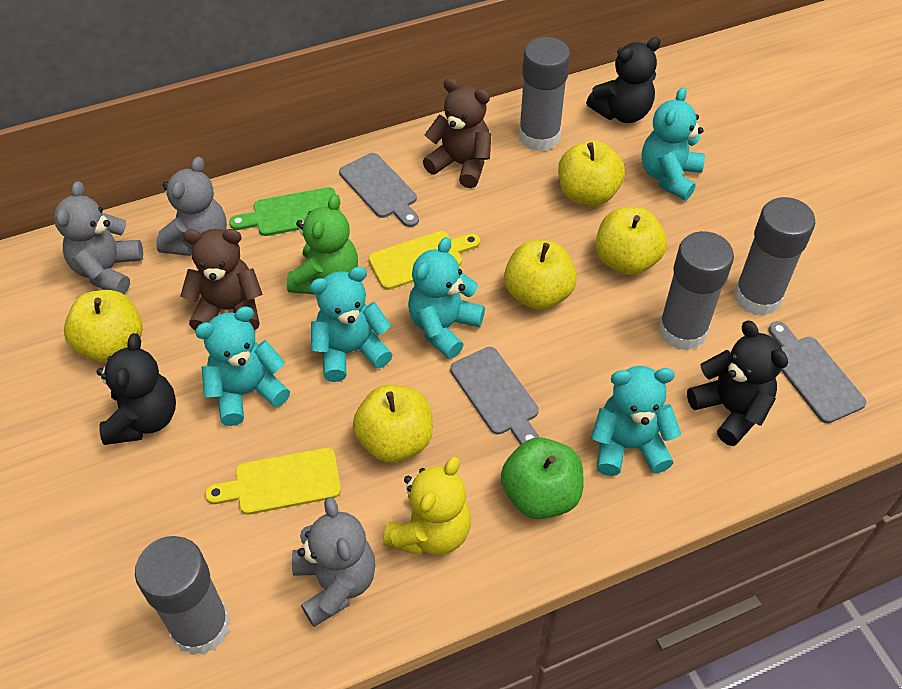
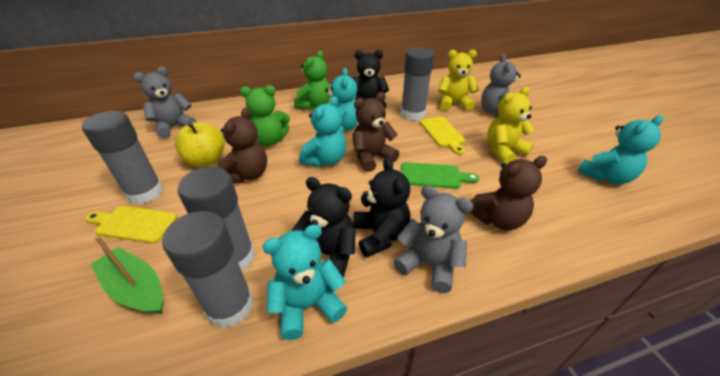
brown teddy bear: 2 -> 3
green apple: 1 -> 0
green boat: 0 -> 1
green teddy bear: 1 -> 2
grey cutting board: 3 -> 0
turquoise teddy bear: 5 -> 4
yellow apple: 5 -> 1
yellow teddy bear: 1 -> 2

